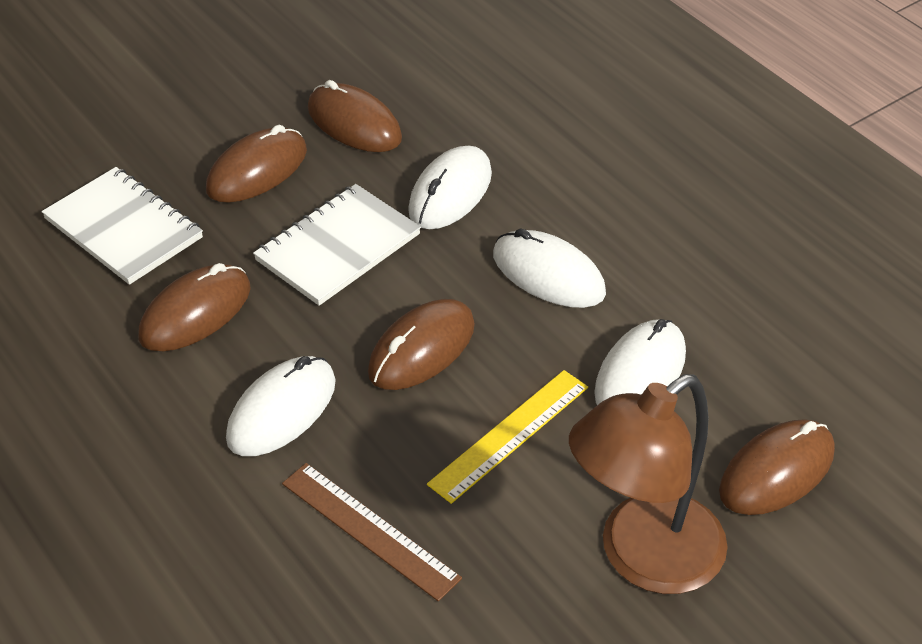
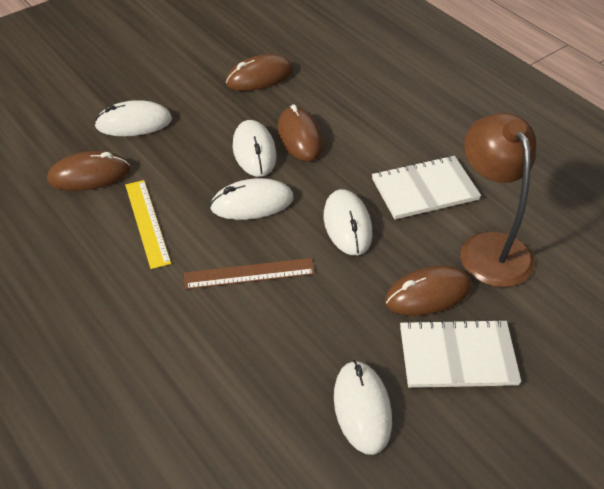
brown mouse: 5 -> 4
white mouse: 4 -> 5

